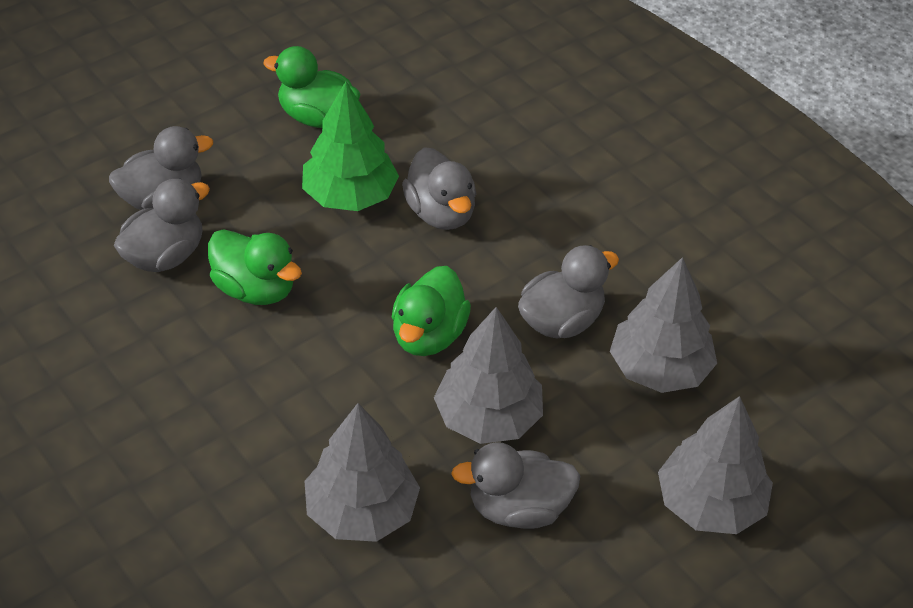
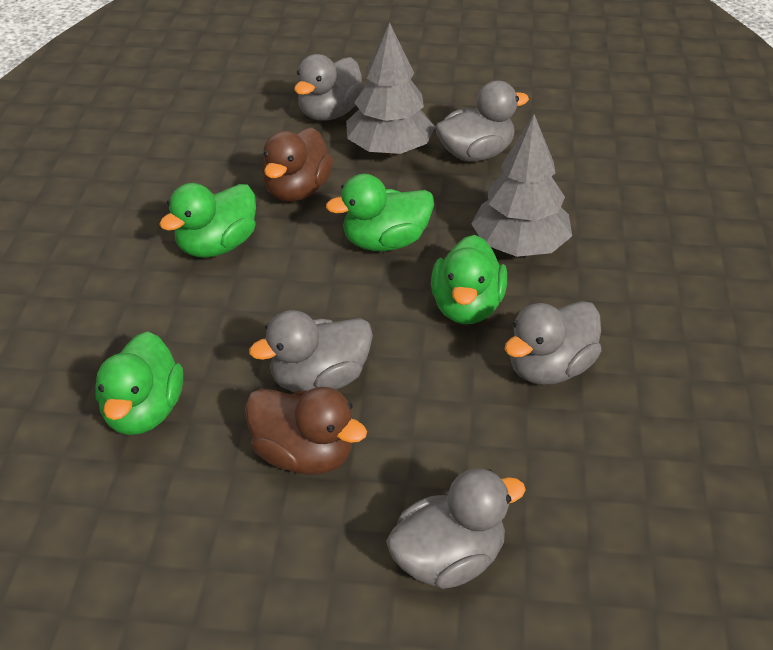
brown duck: 0 -> 2
green duck: 3 -> 4
green tree: 1 -> 0
grey tree: 4 -> 2

